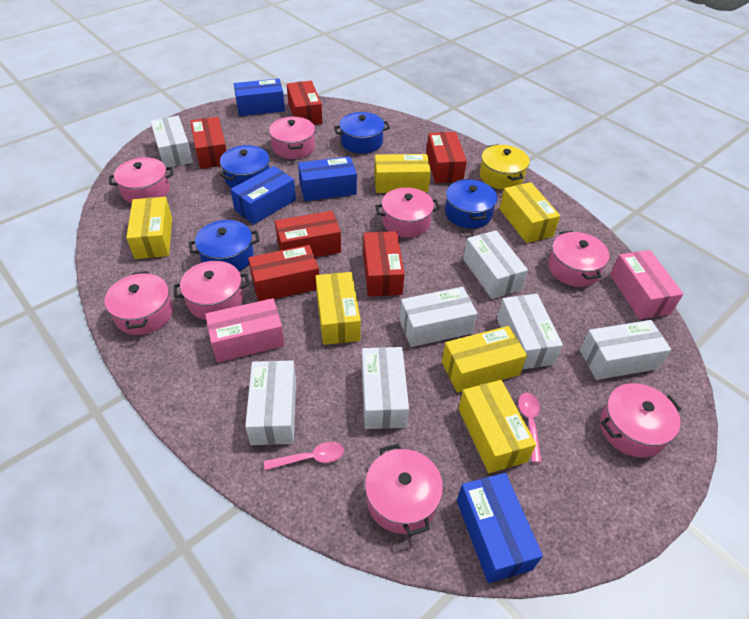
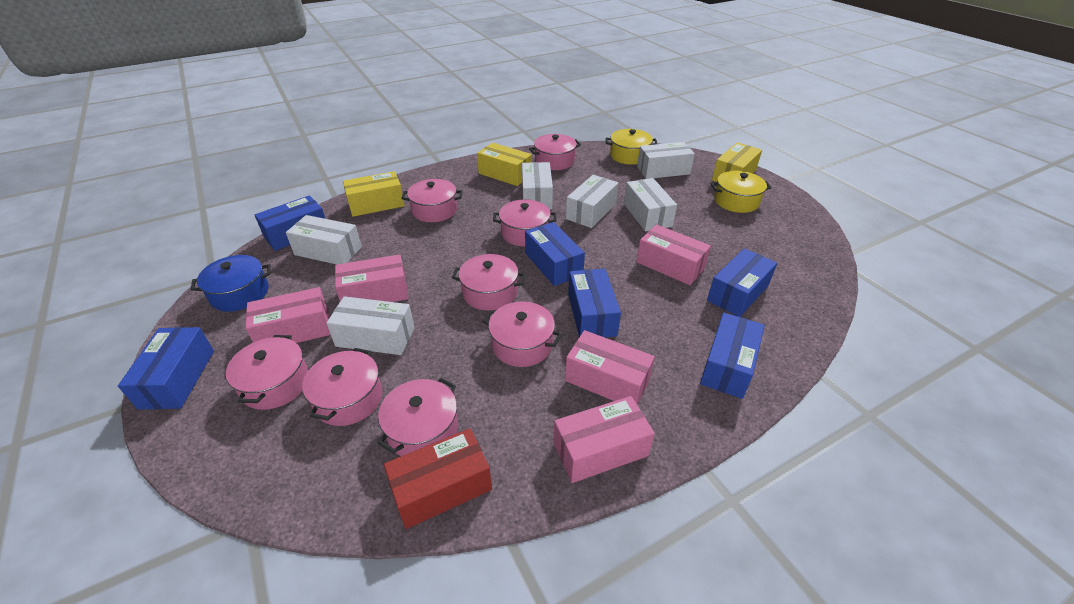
blue box: 4 -> 6
blue pot: 4 -> 1
pink box: 2 -> 5
pink spoon: 2 -> 0
red box: 6 -> 1
white box: 7 -> 6
yellow box: 6 -> 3
yellow pot: 1 -> 2

